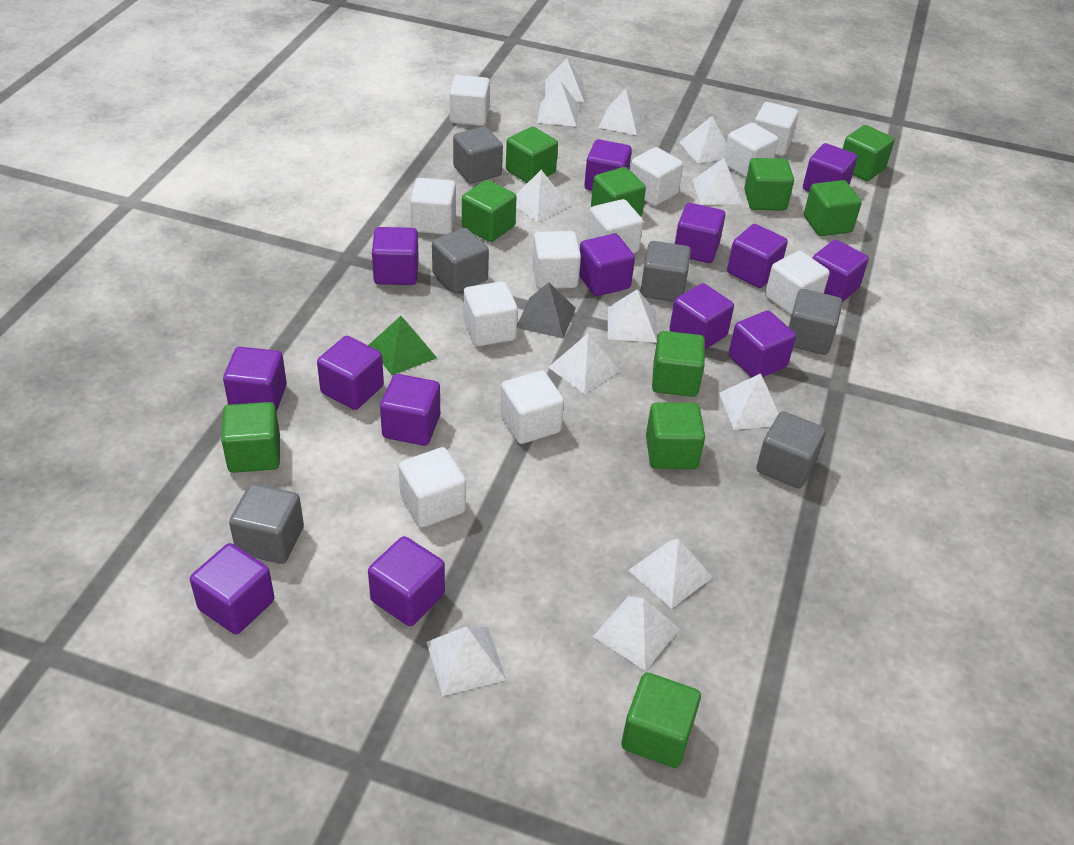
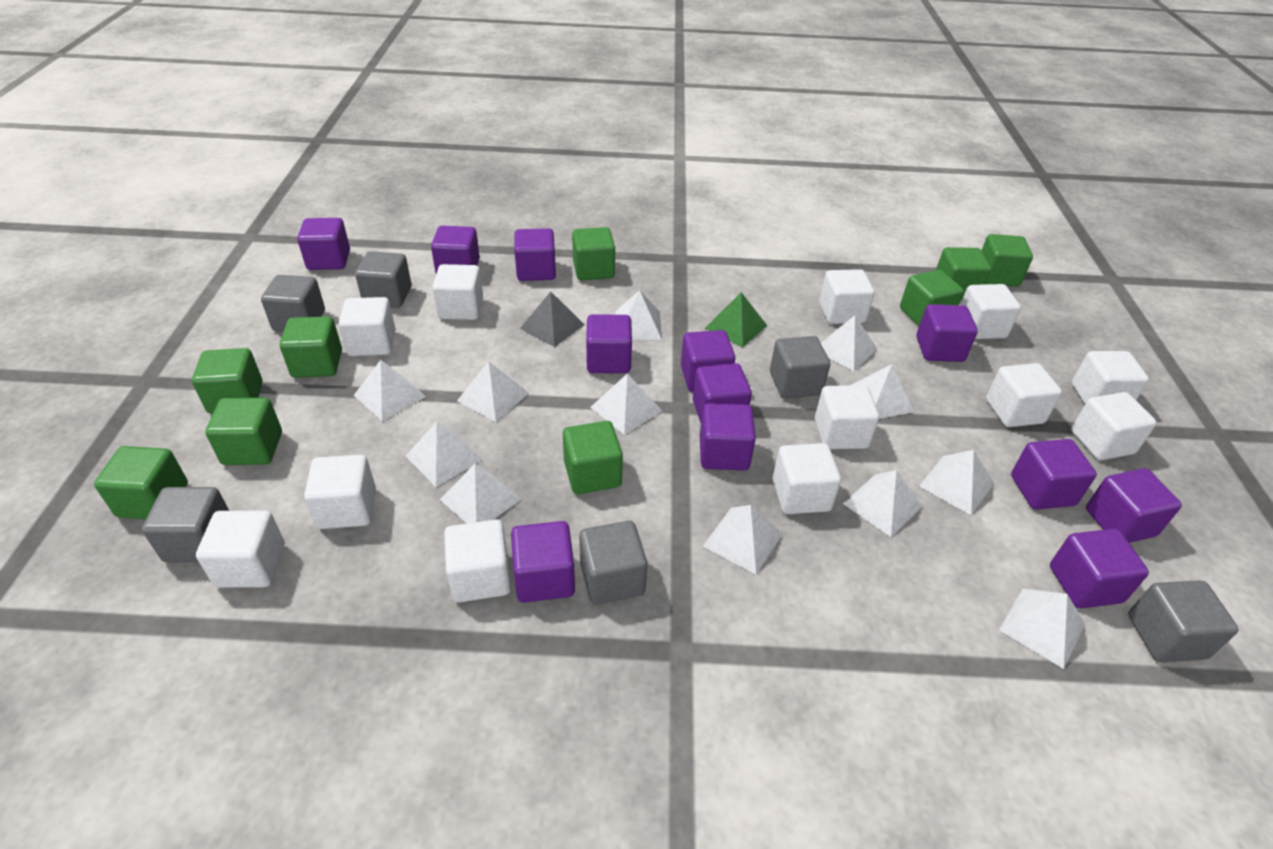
green cube: 10 -> 9
purple cube: 14 -> 12
white cube: 11 -> 12

